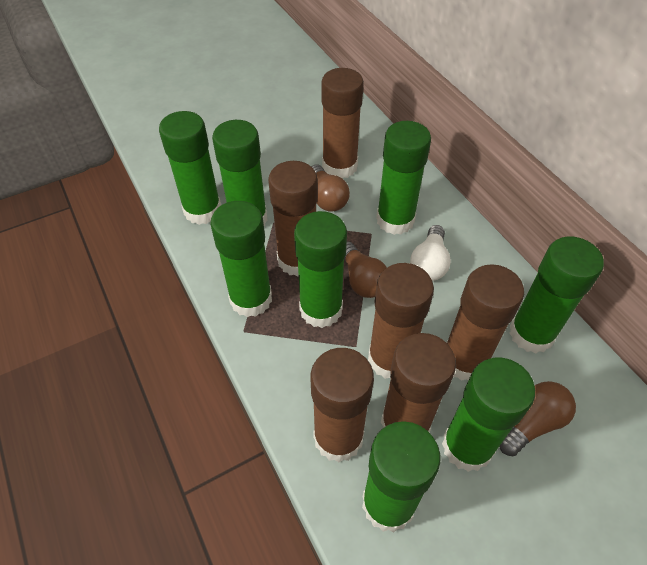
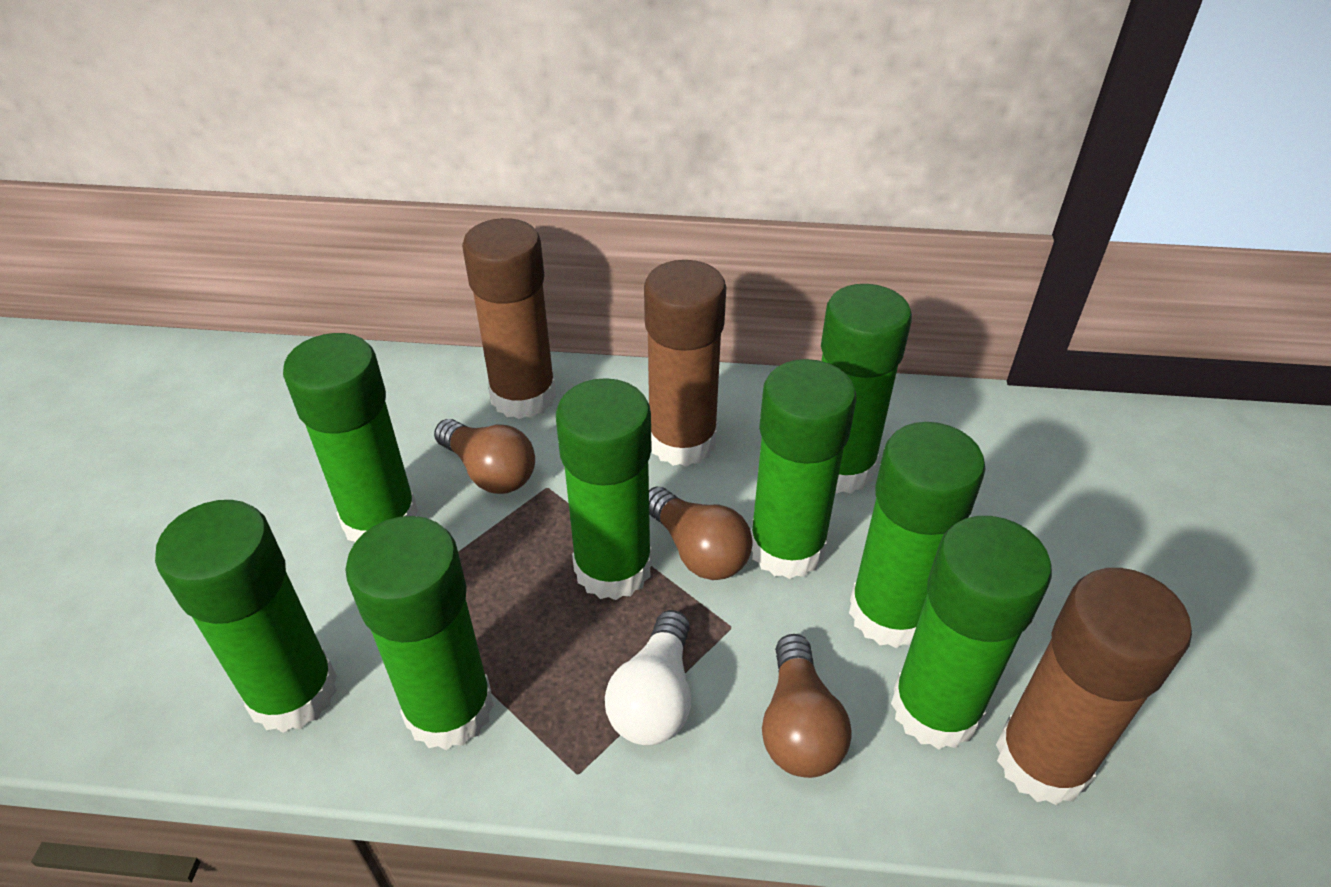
brown glue stick: 6 -> 3

